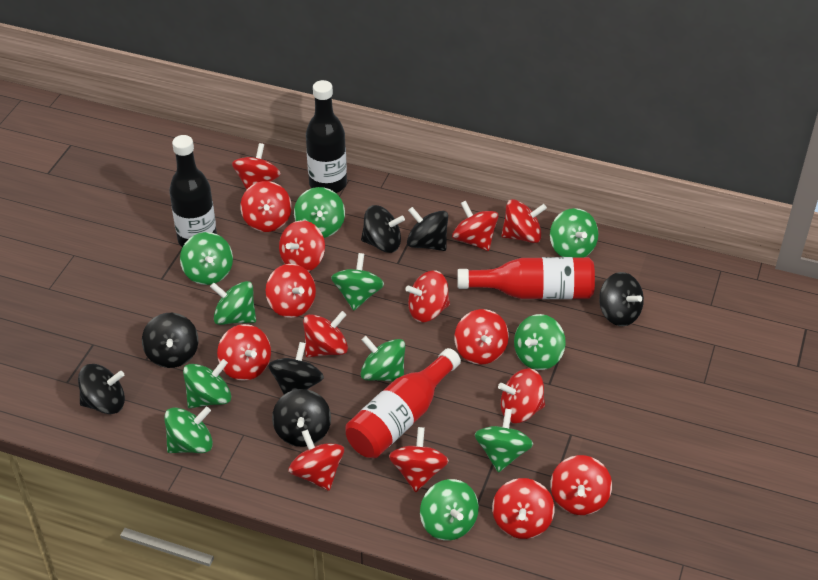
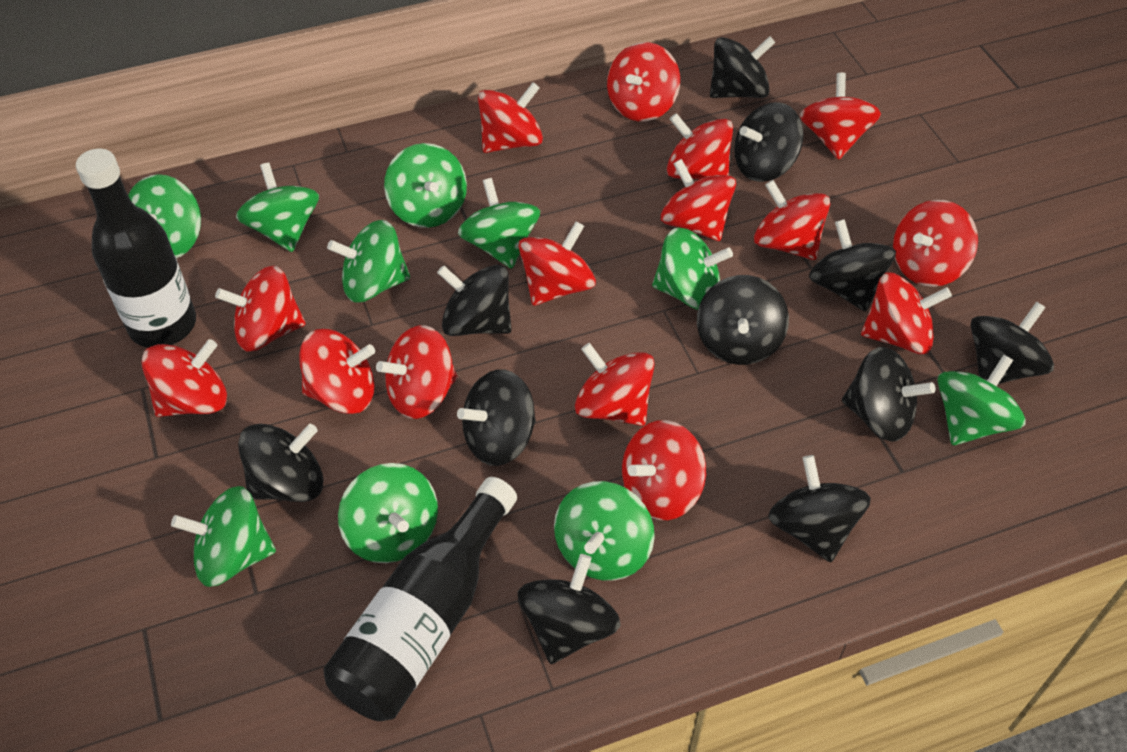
black spinning top: 7 -> 11
green spinning top: 11 -> 10
red bottle: 2 -> 0

